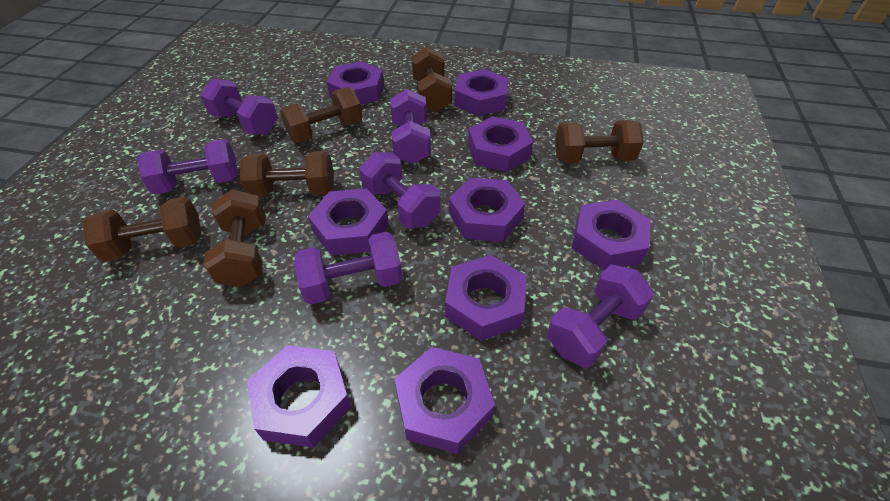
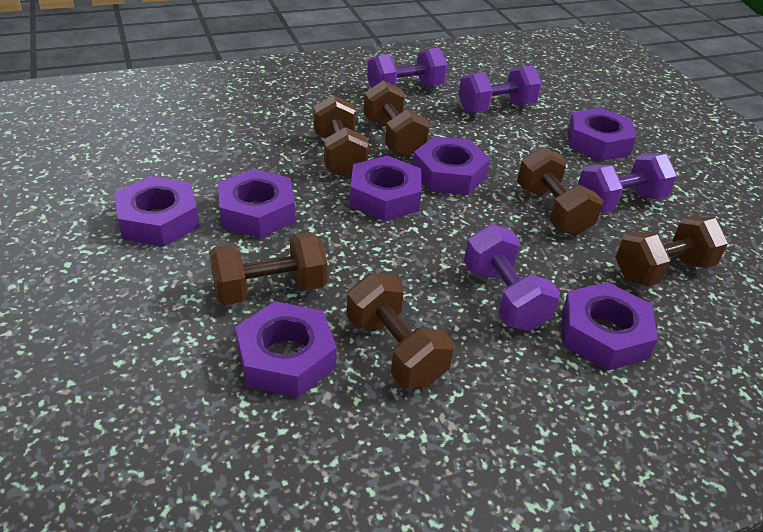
purple dumbbell: 6 -> 4
purple nut: 9 -> 7

